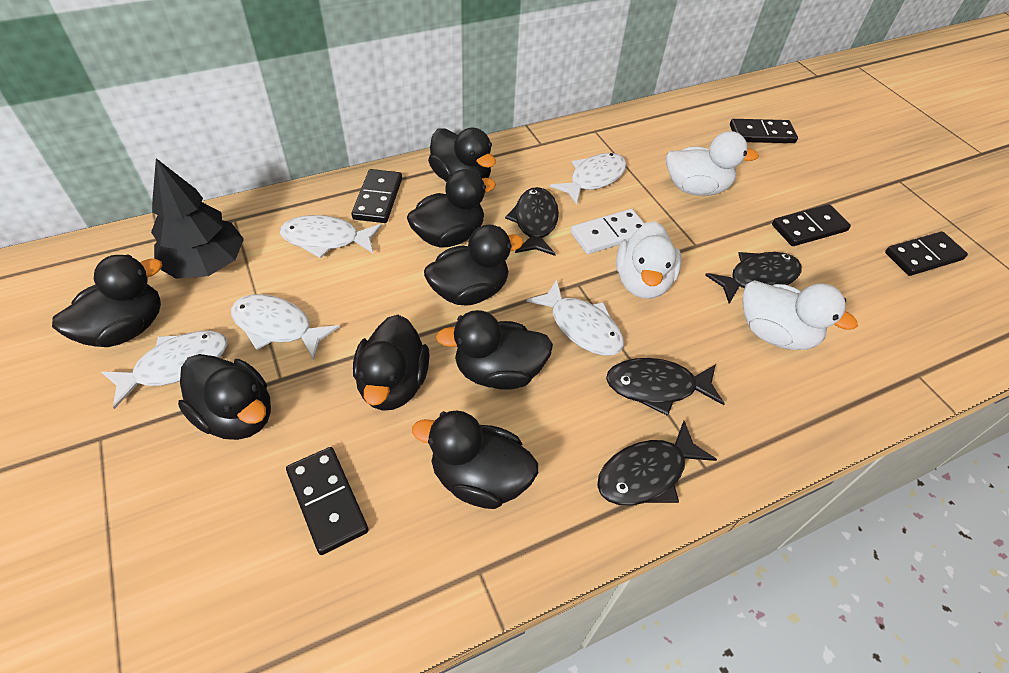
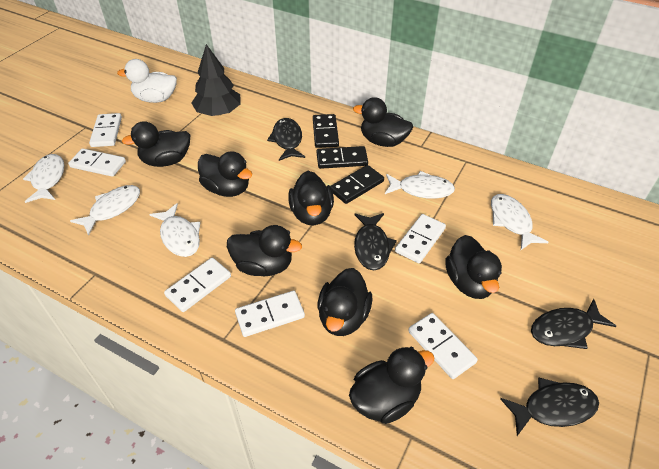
black domino: 5 -> 3
white domino: 1 -> 6
white duck: 3 -> 1

